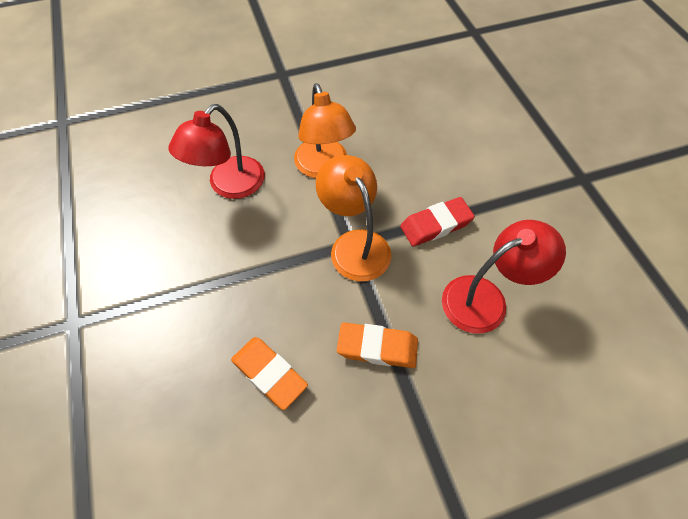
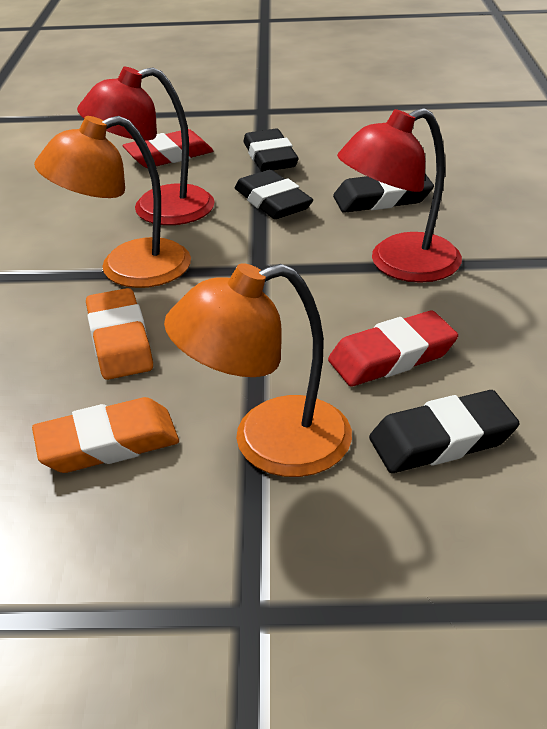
black eraser: 0 -> 4
red eraser: 1 -> 2

